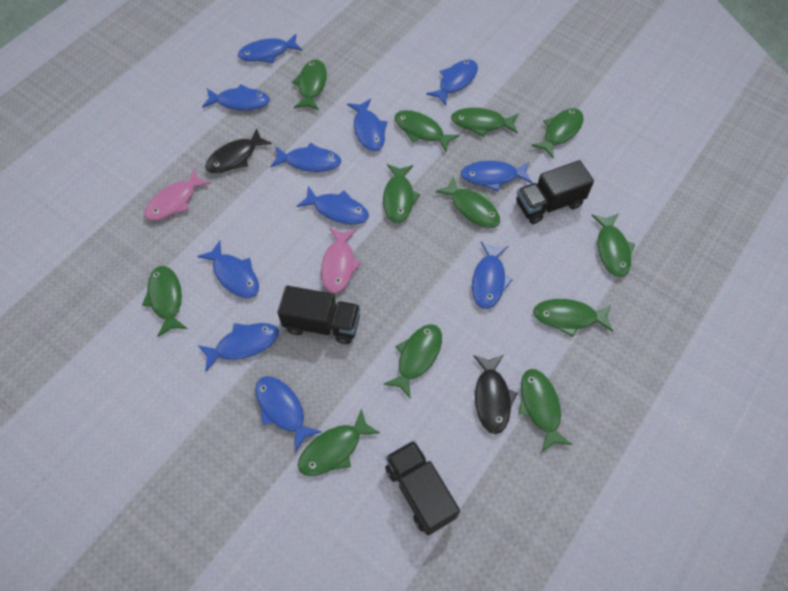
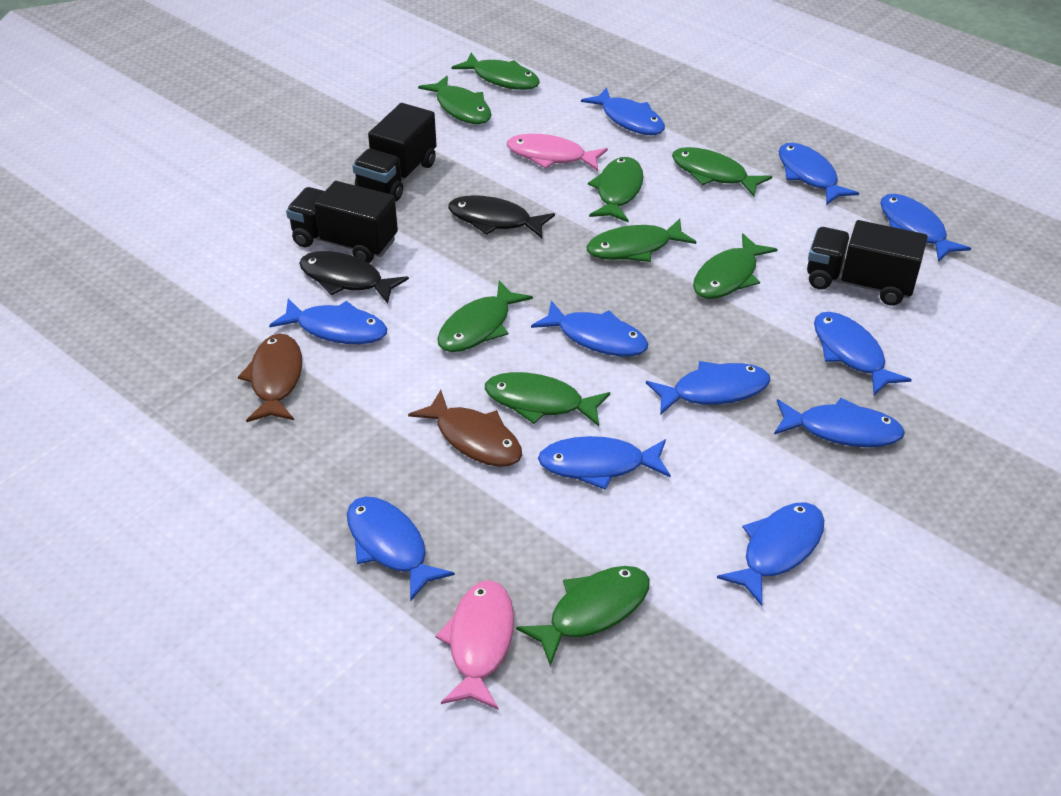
brown fish: 0 -> 2
green fish: 12 -> 9

